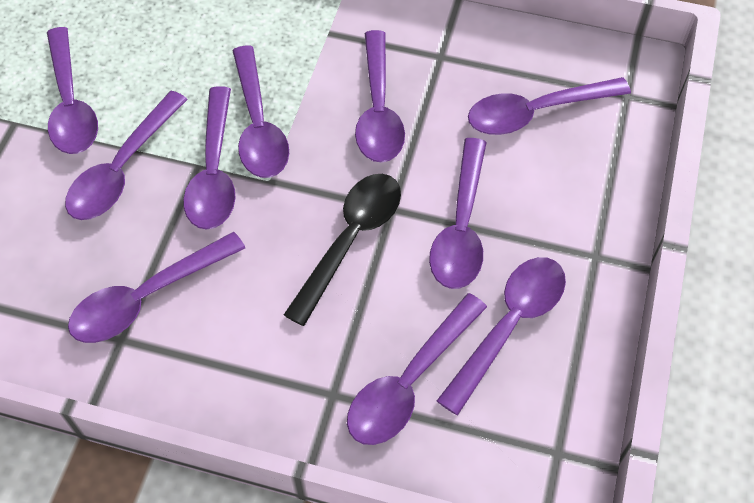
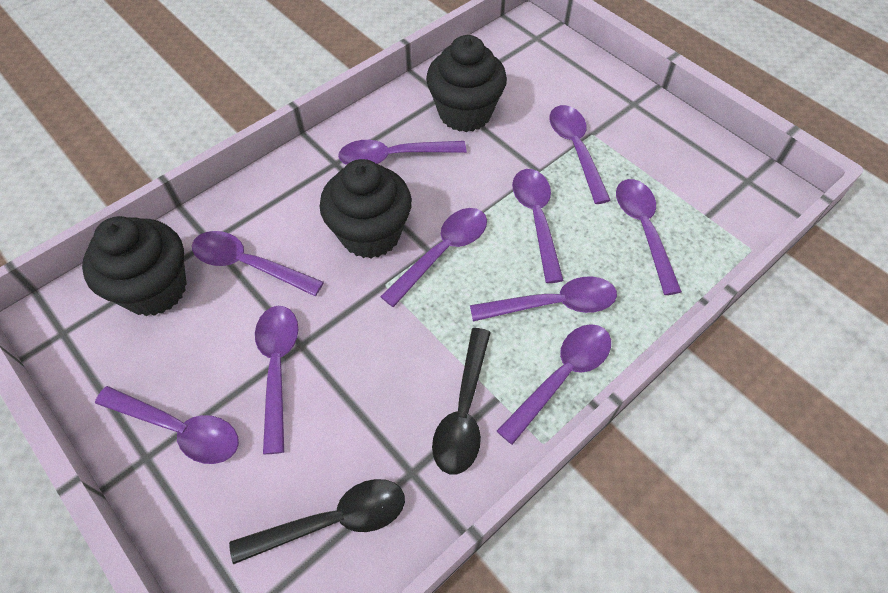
black cupcake: 0 -> 3
black spoon: 1 -> 2

